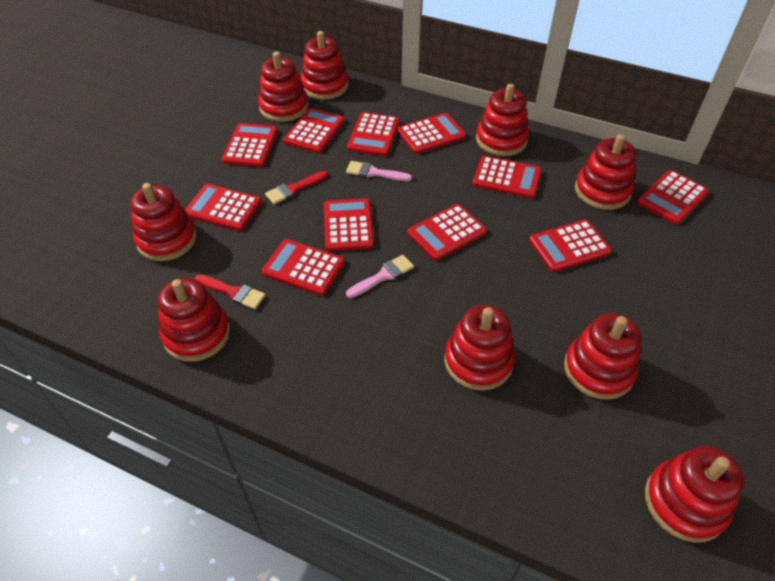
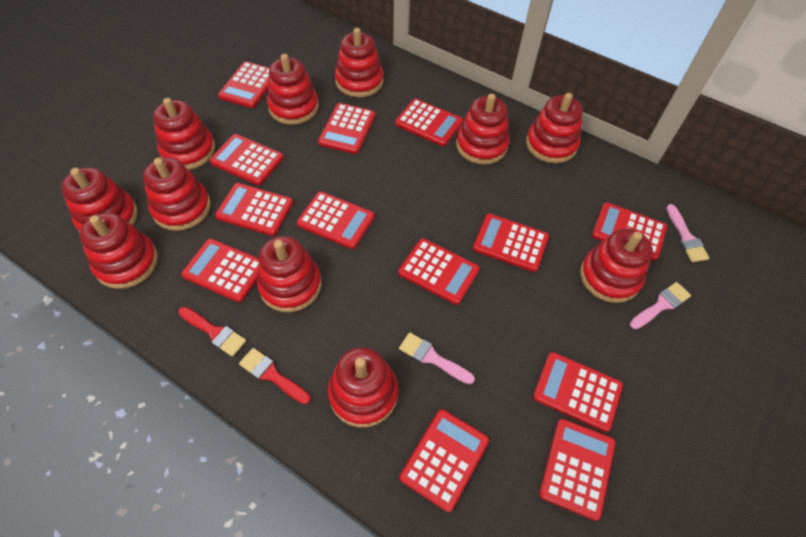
pink brush: 2 -> 3
red calculator: 11 -> 13
red stacking toy: 9 -> 11

